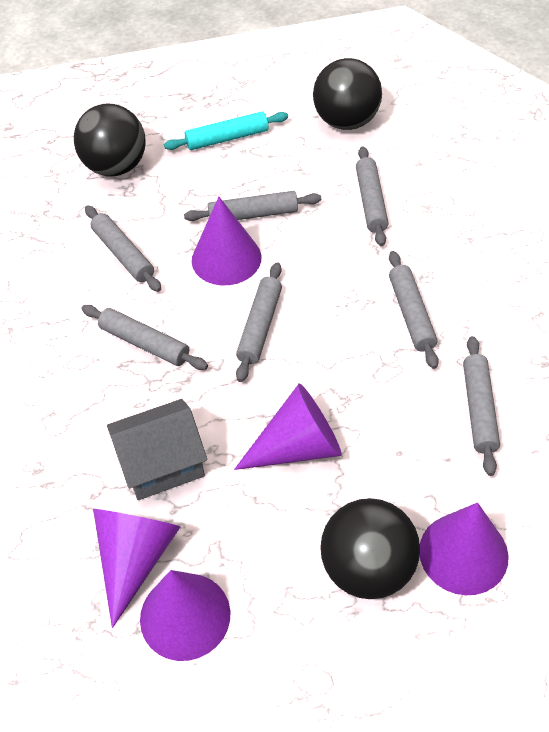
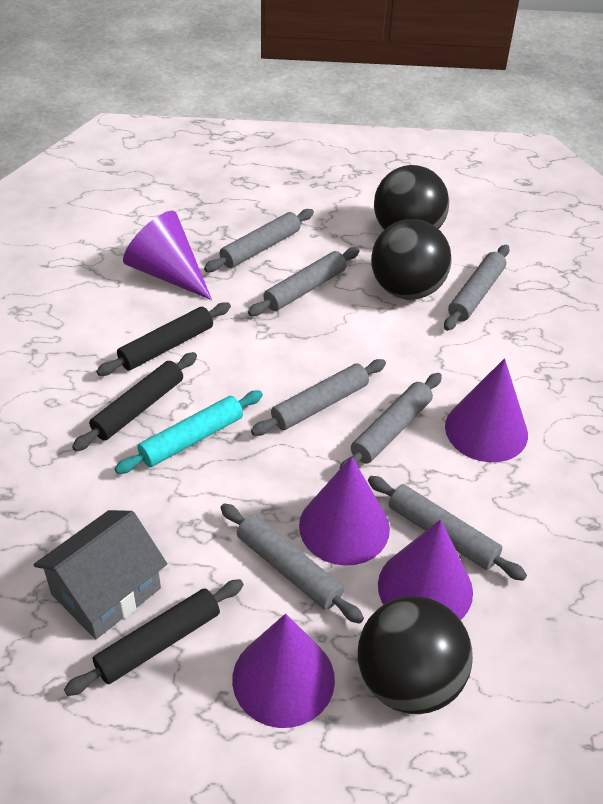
black rolling pin: 0 -> 3

